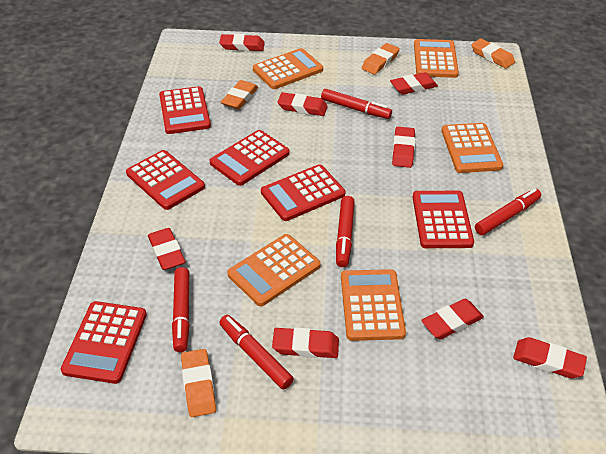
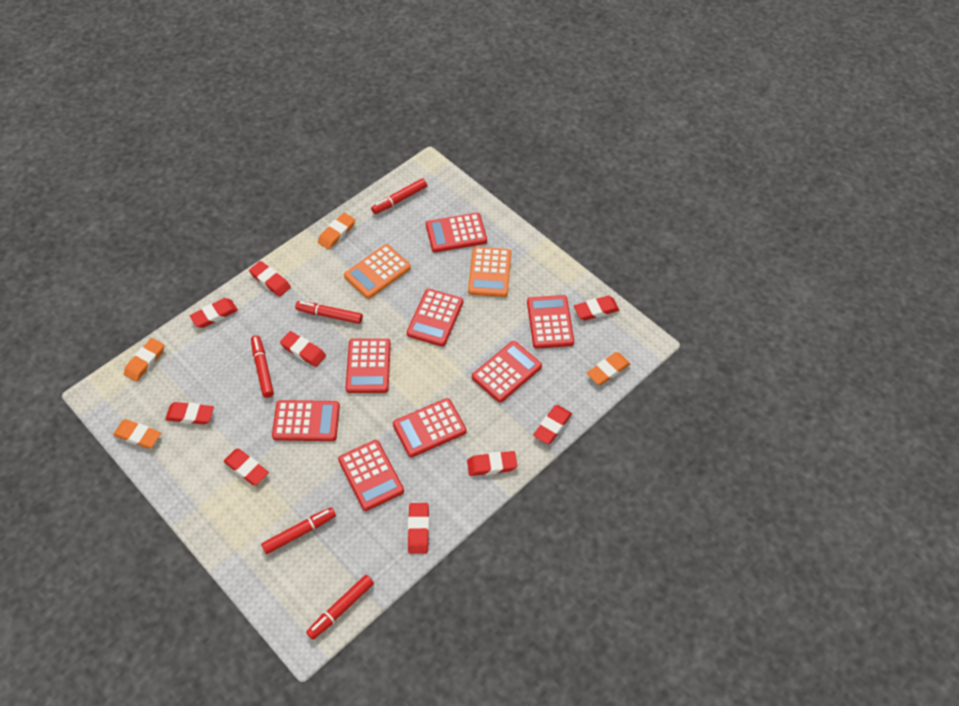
orange calculator: 5 -> 2
red calculator: 6 -> 8
red eraser: 8 -> 9

